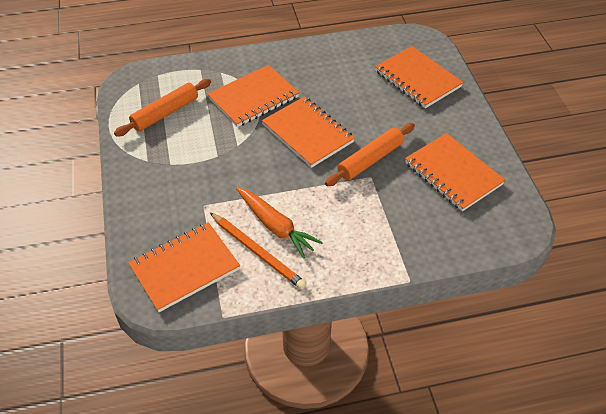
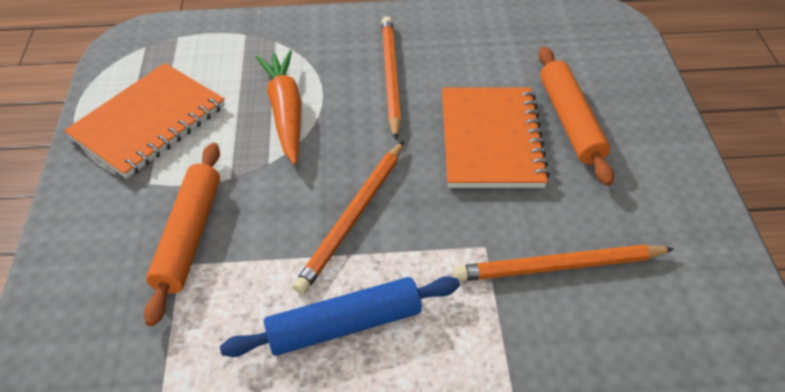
blue rolling pin: 0 -> 1
orange notebook: 5 -> 2
orange pencil: 1 -> 3

